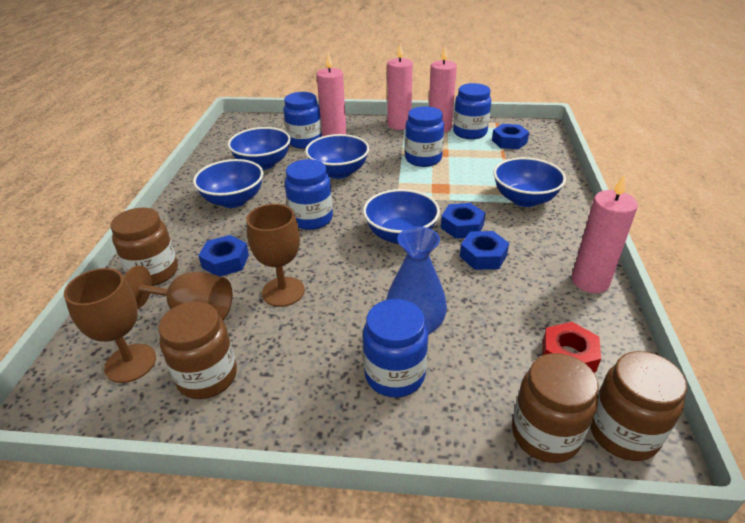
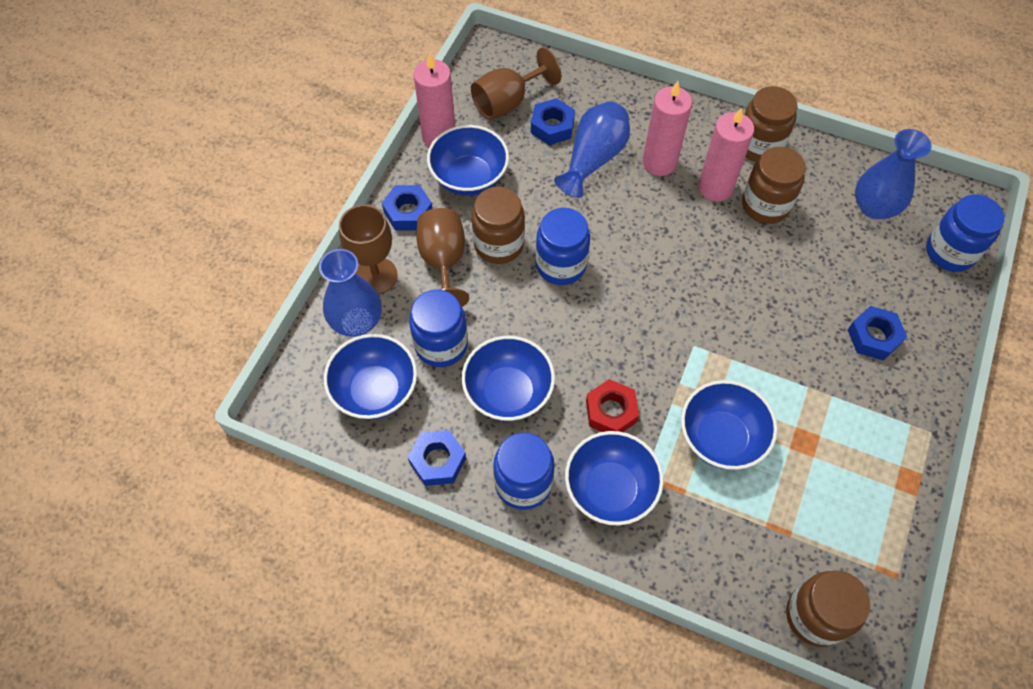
blue jar: 5 -> 4
blue vase: 1 -> 3
pink candle: 4 -> 3

